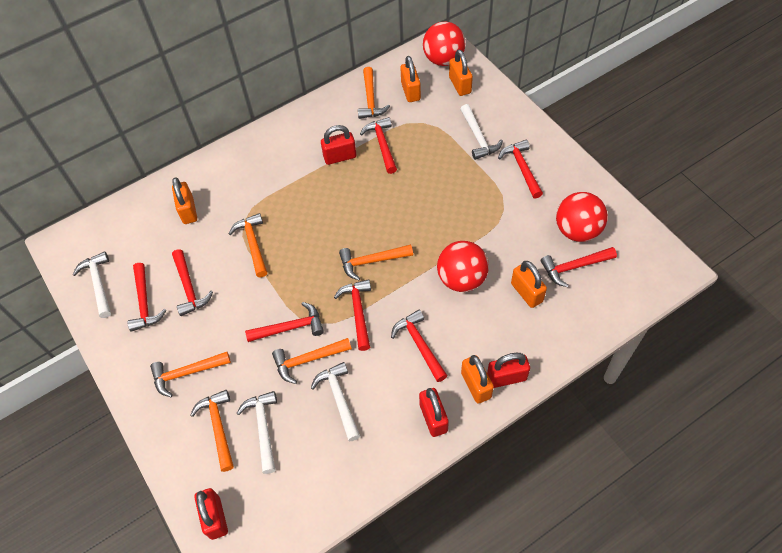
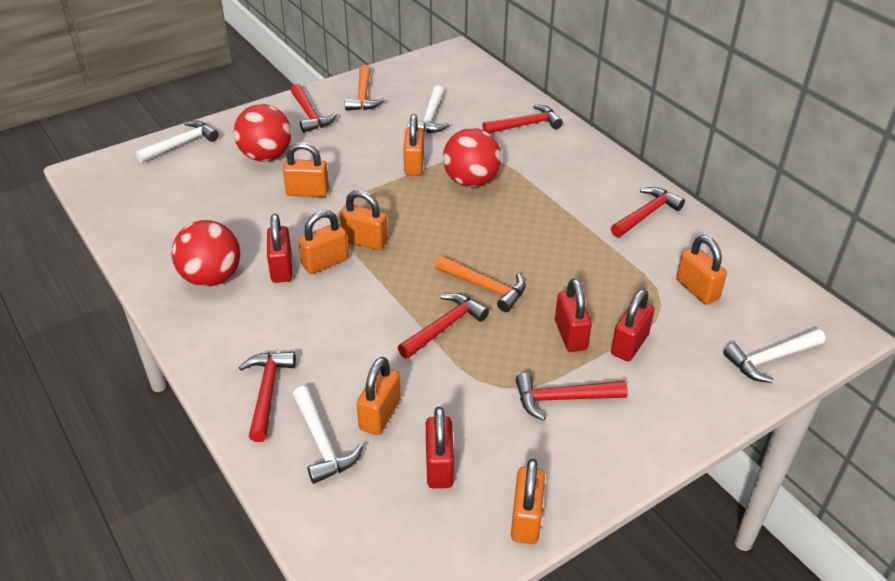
orange hammer: 6 -> 2
orange padlock: 5 -> 7
red hammer: 8 -> 6

